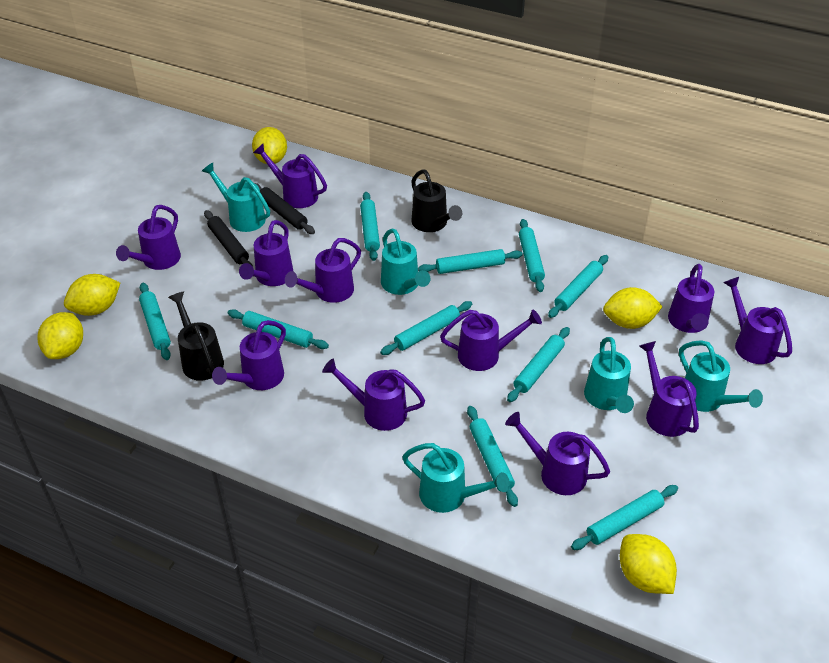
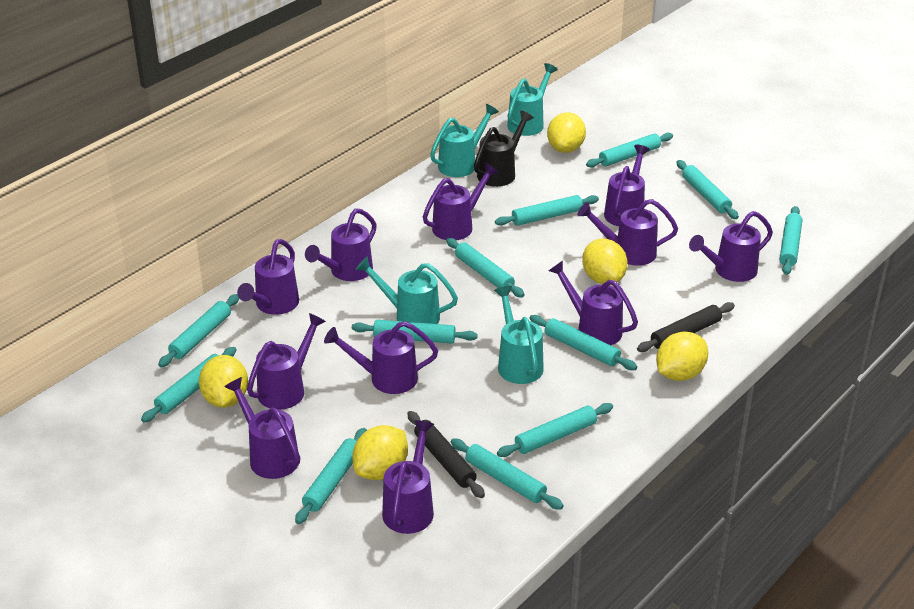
black watering can: 2 -> 1
turquoise rolling pin: 10 -> 12
turquoise watering can: 5 -> 4

